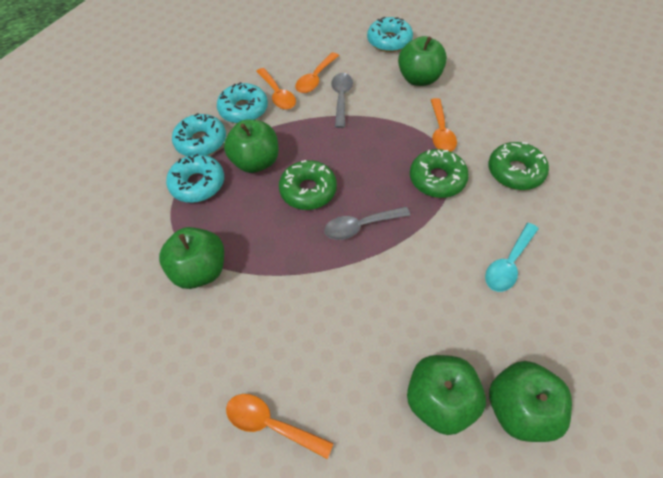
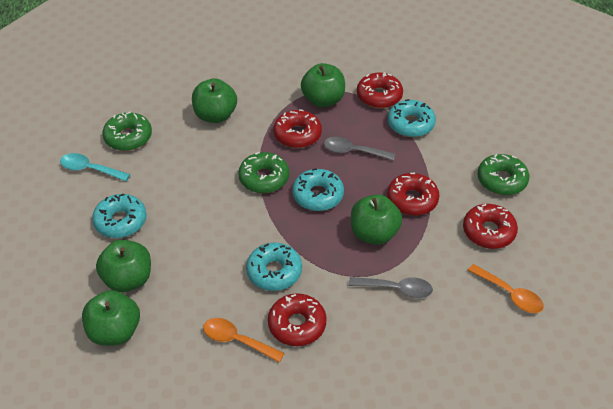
orange spoon: 4 -> 2
red donut: 0 -> 5

